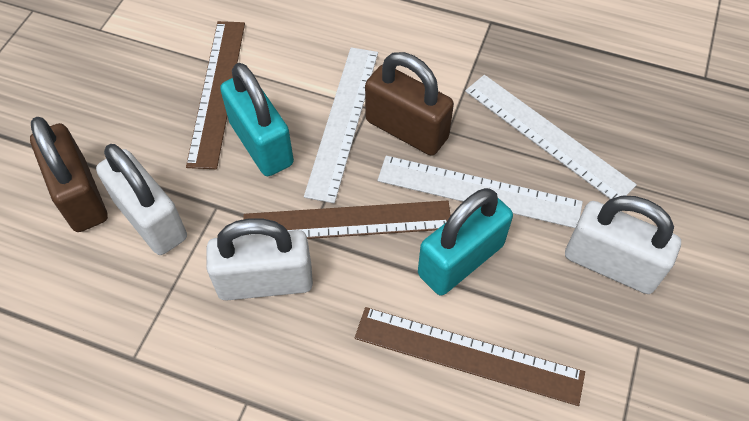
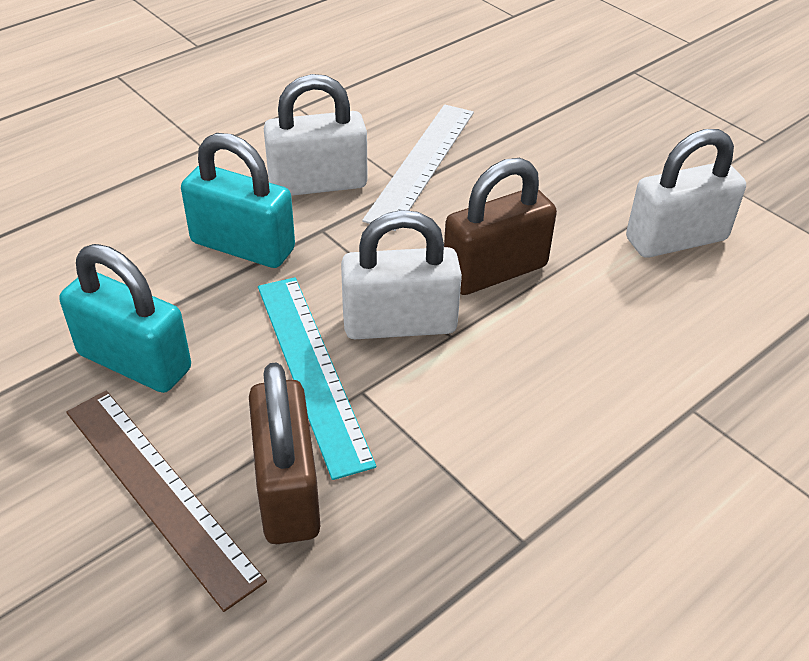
brown ruler: 3 -> 1
turquoise ruler: 0 -> 1
white ruler: 3 -> 1

